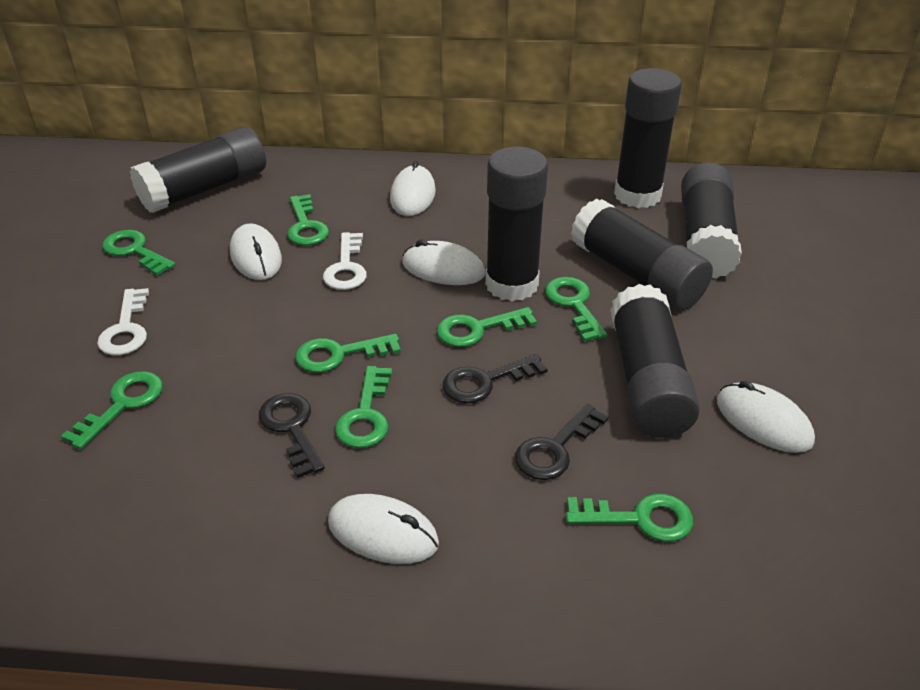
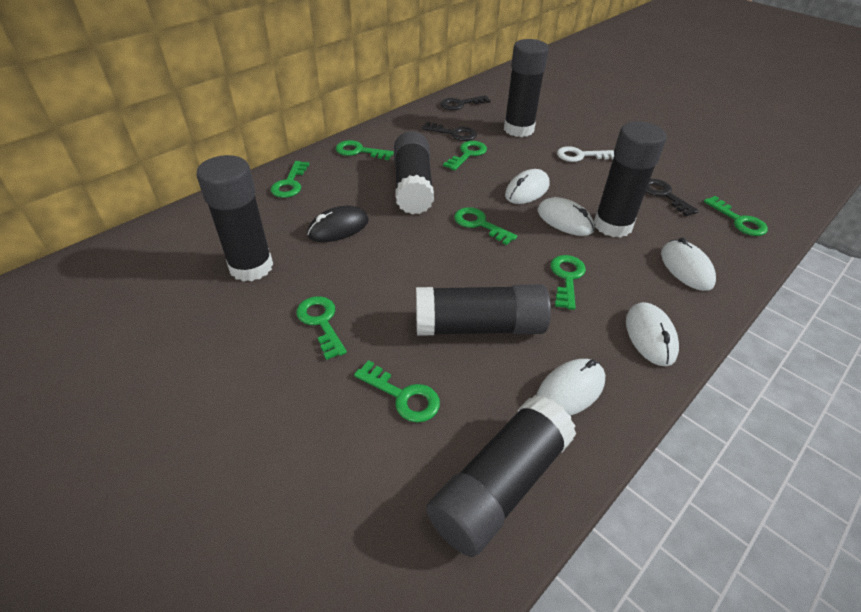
black mouse: 0 -> 1
white key: 2 -> 1

